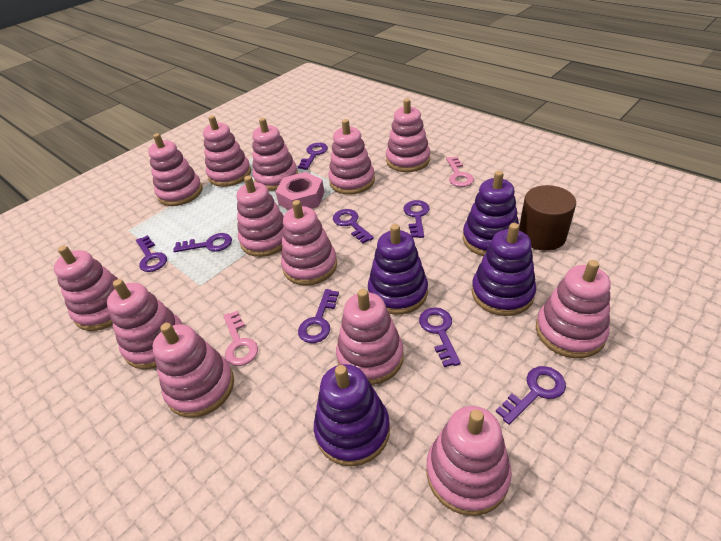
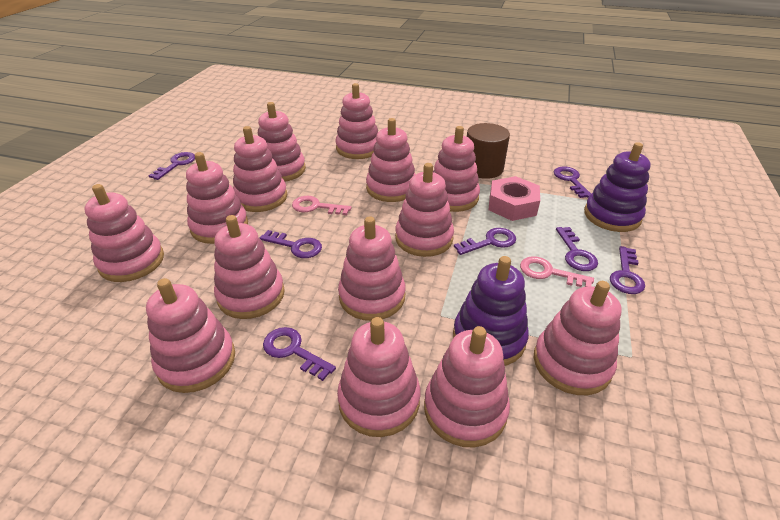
pink stacking toy: 13 -> 14
purple key: 8 -> 7
purple stacking toy: 4 -> 2

